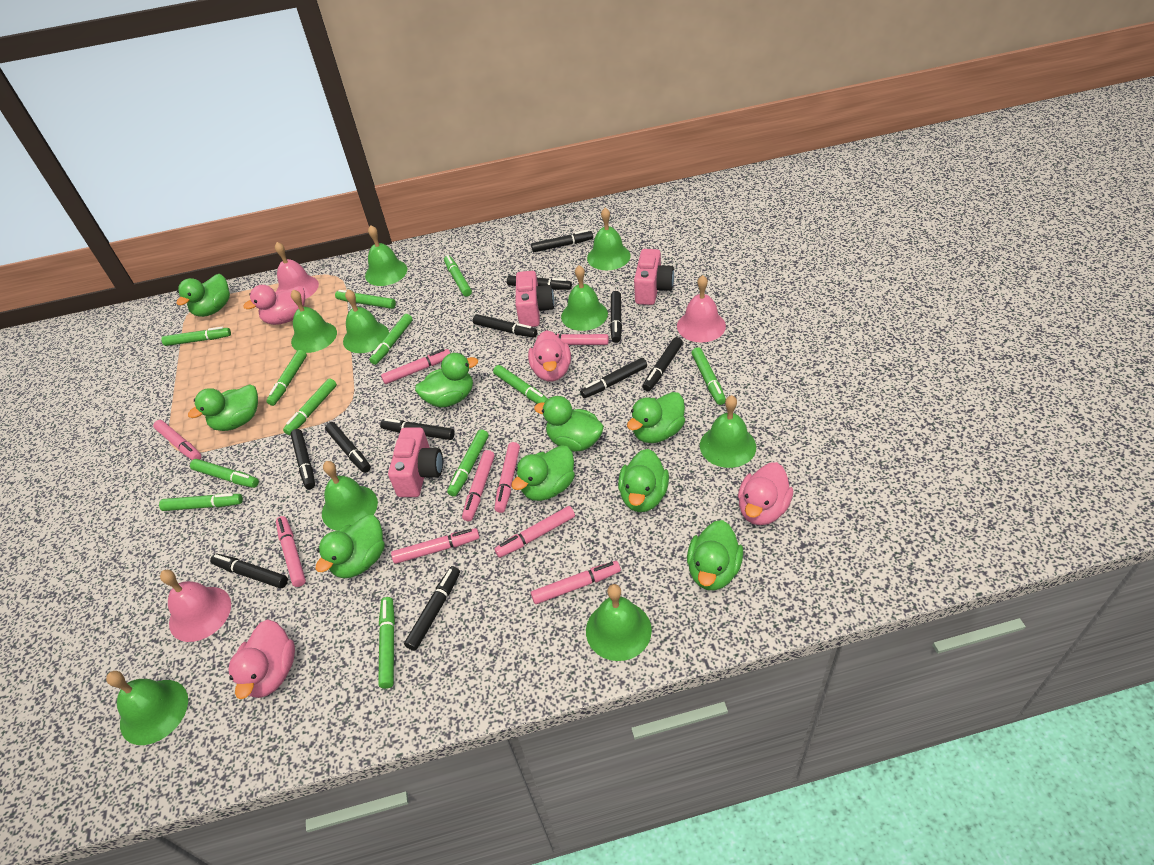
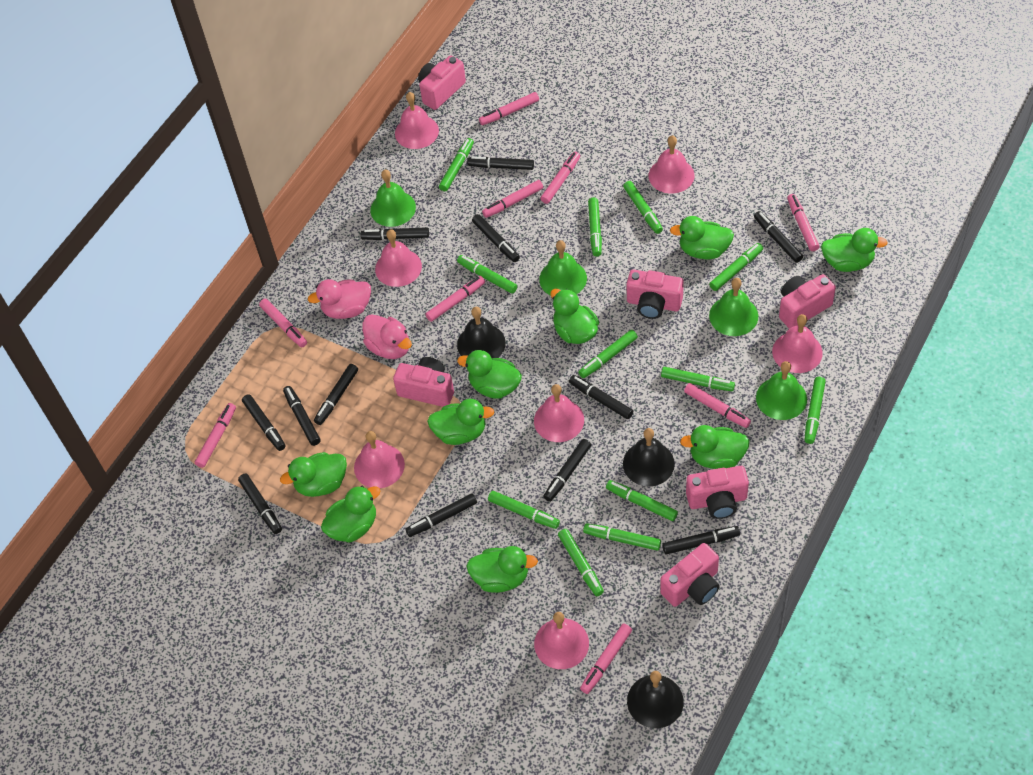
black bell: 0 -> 3
black marker: 11 -> 12
green bell: 9 -> 4
pink bell: 3 -> 7
pink camera: 3 -> 6
pink duck: 4 -> 2

